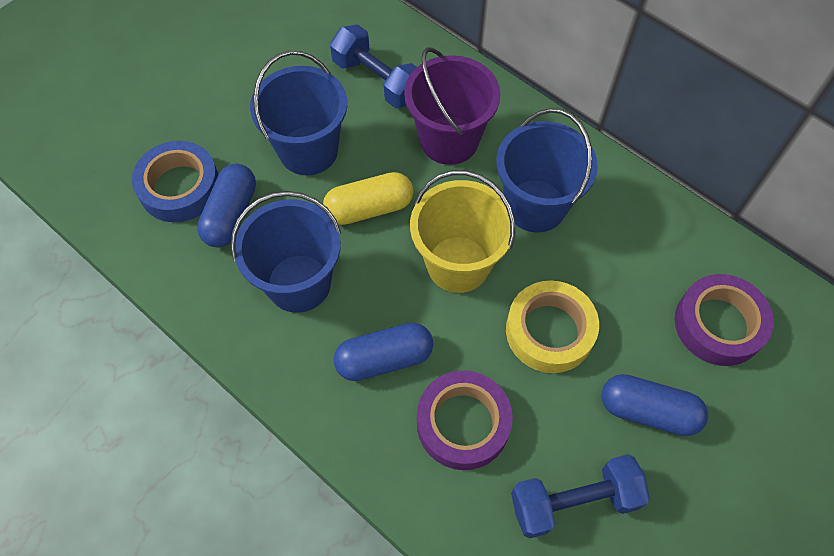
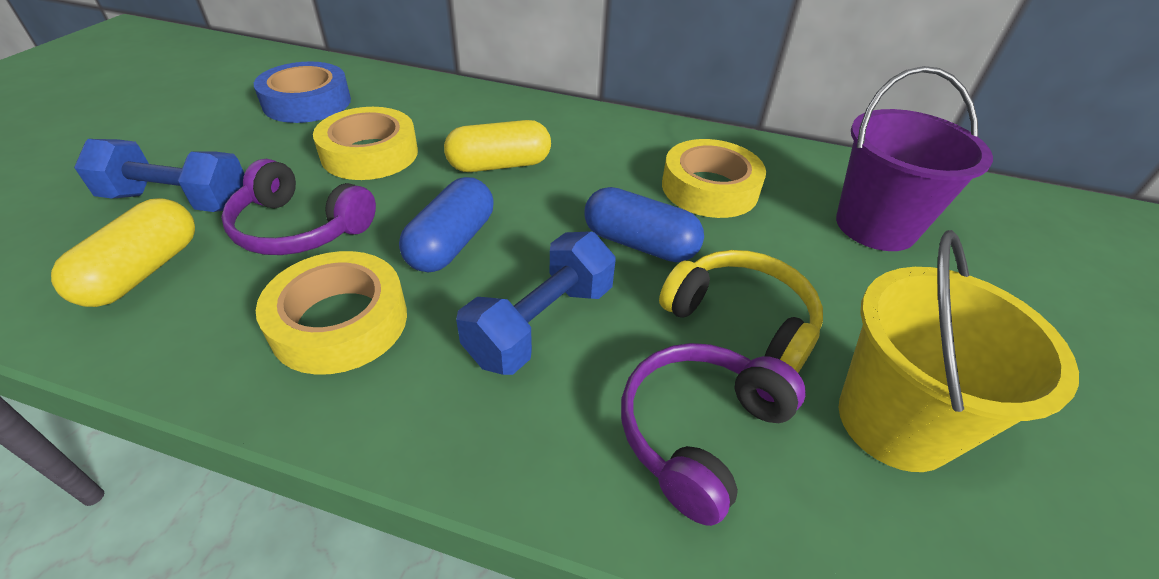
blue bucket: 3 -> 0
blue capsule: 3 -> 2
purple headphones: 0 -> 2
purple tape: 2 -> 0
yellow capsule: 1 -> 2
yellow headphones: 0 -> 1
yellow tape: 1 -> 3

